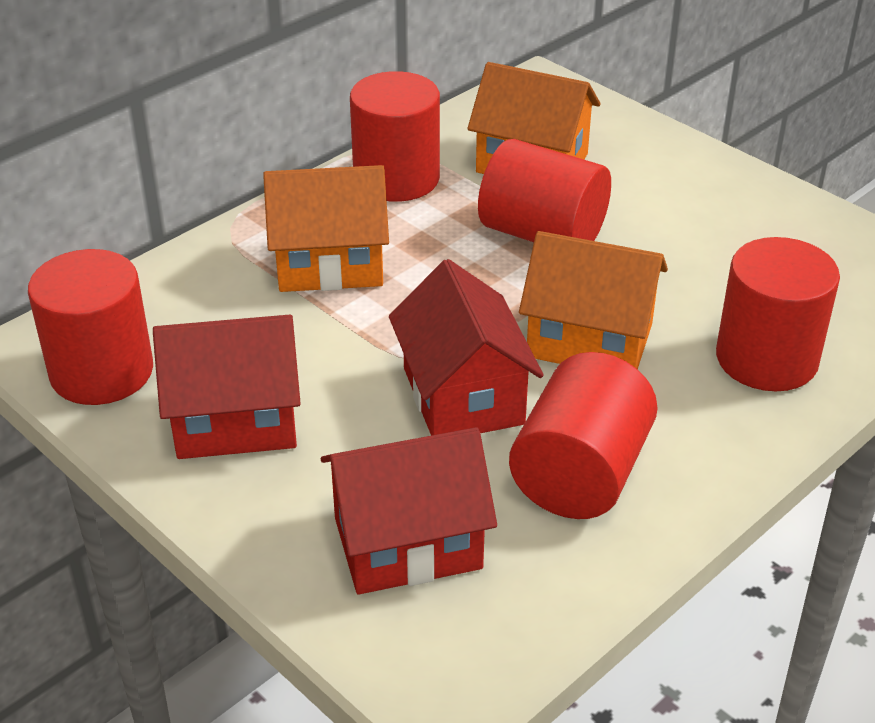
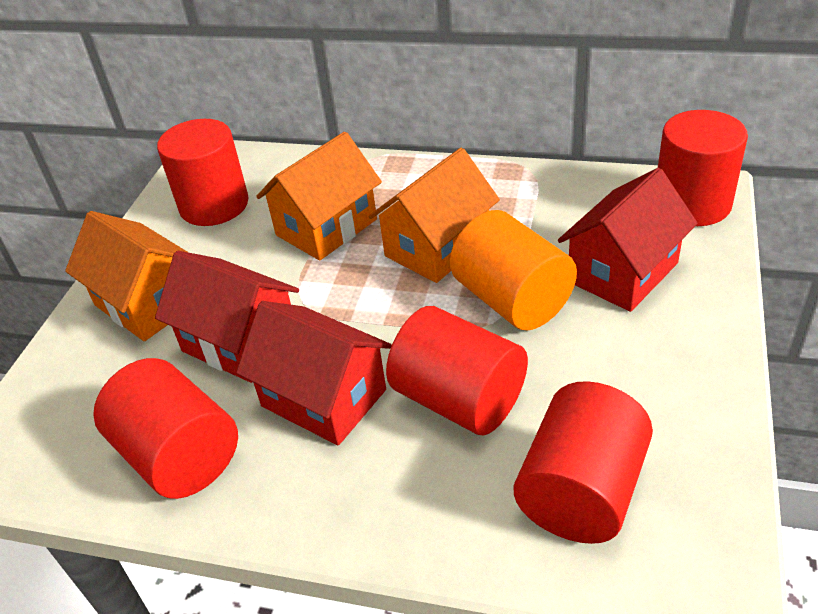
orange cylinder: 0 -> 1

